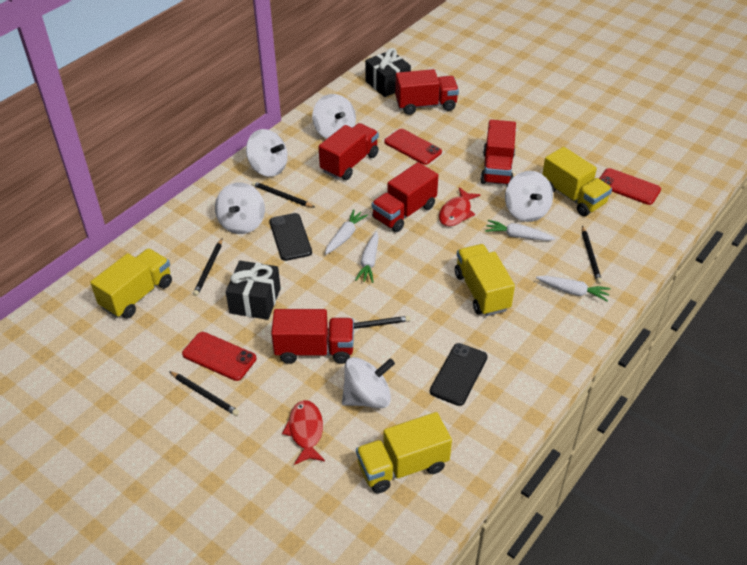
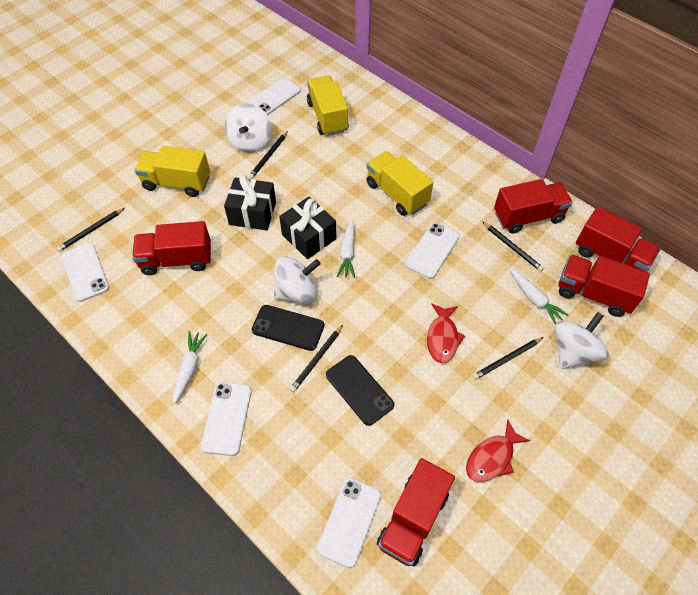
red phone: 3 -> 0
white carrot: 4 -> 3
white phone: 0 -> 5
white spinning top: 5 -> 3
yellow truck: 4 -> 3

